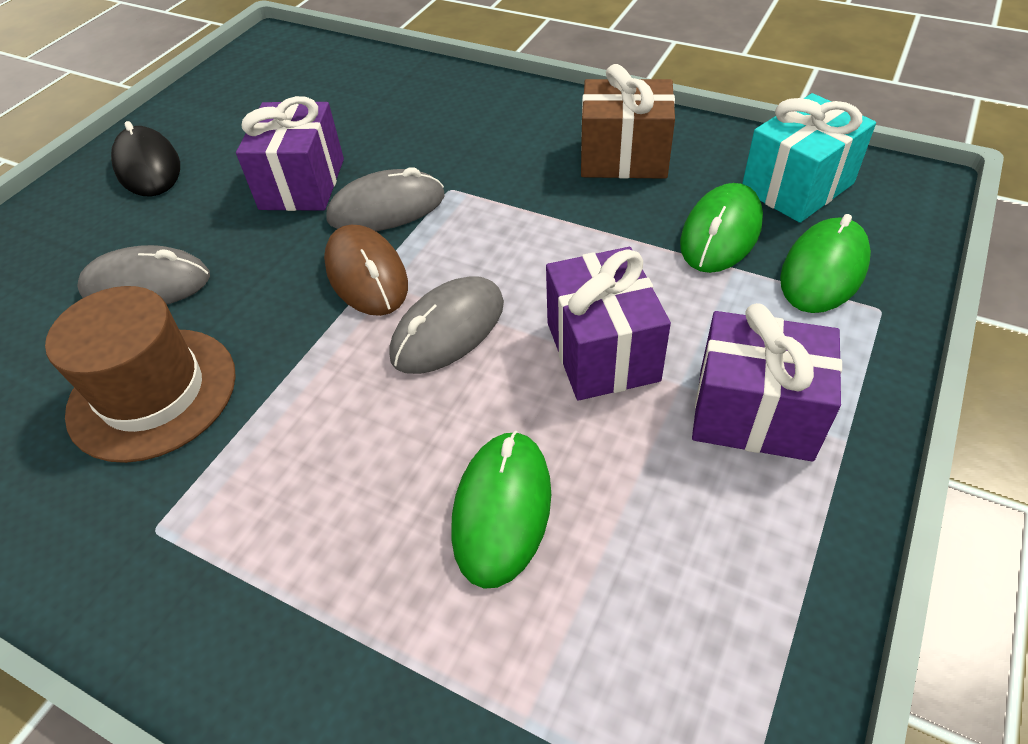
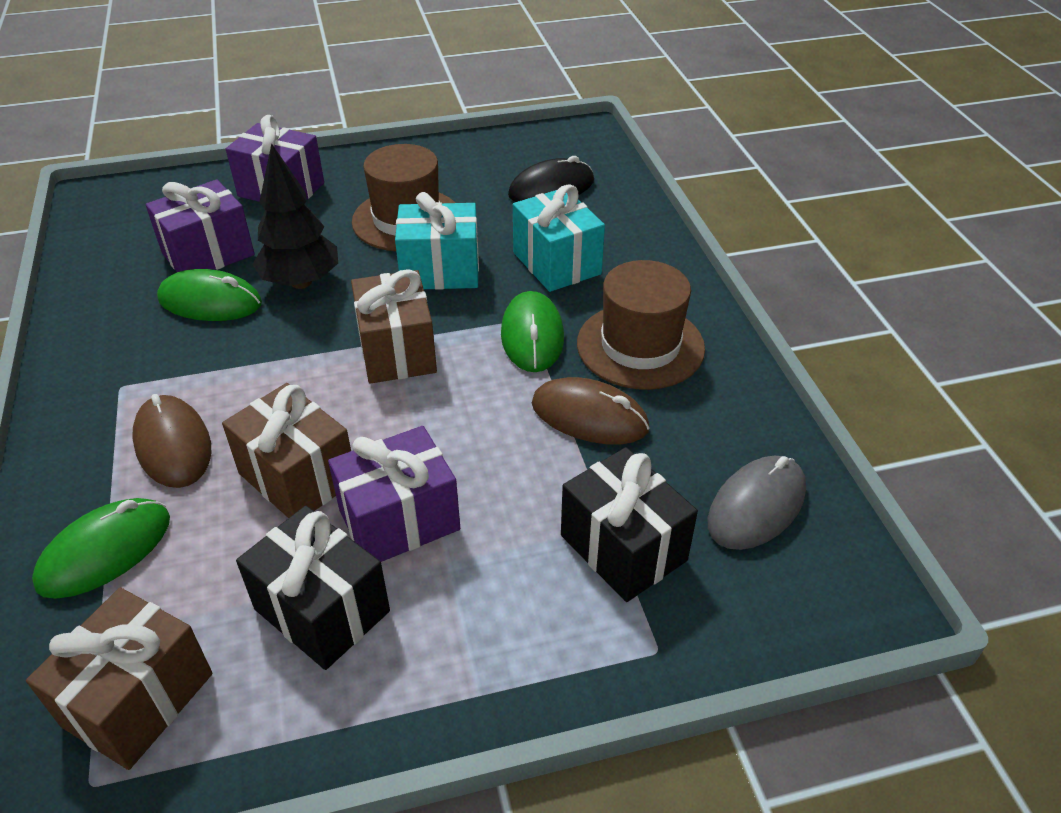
black gift: 0 -> 2
black tree: 0 -> 1
brown gift: 1 -> 3
brown hat: 1 -> 2
brown mouse: 1 -> 2
grey mouse: 3 -> 1
turquoise gift: 1 -> 2

